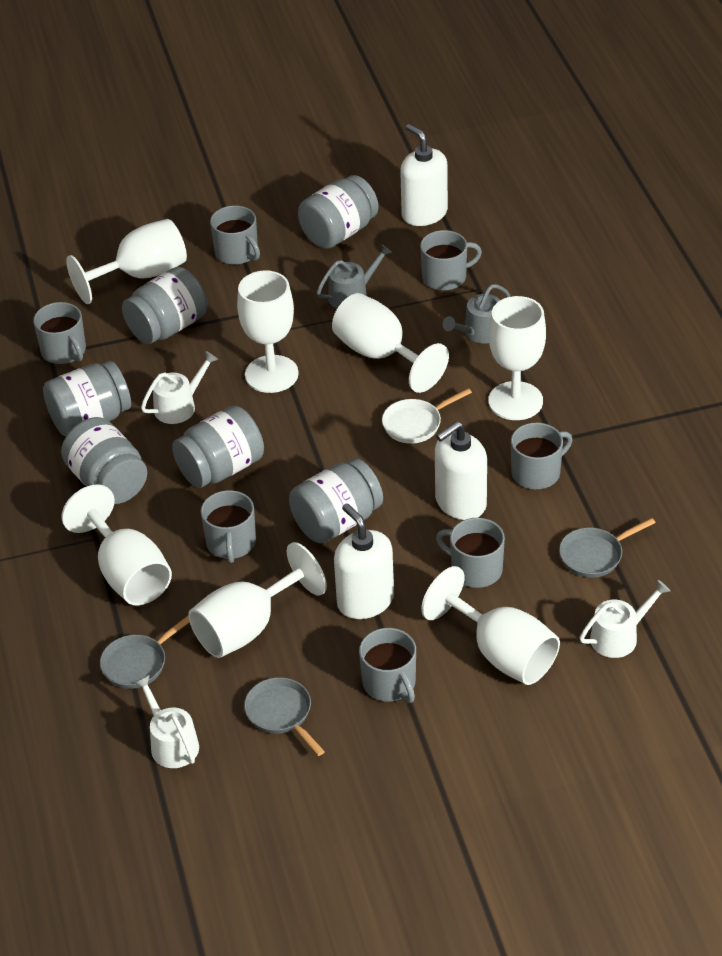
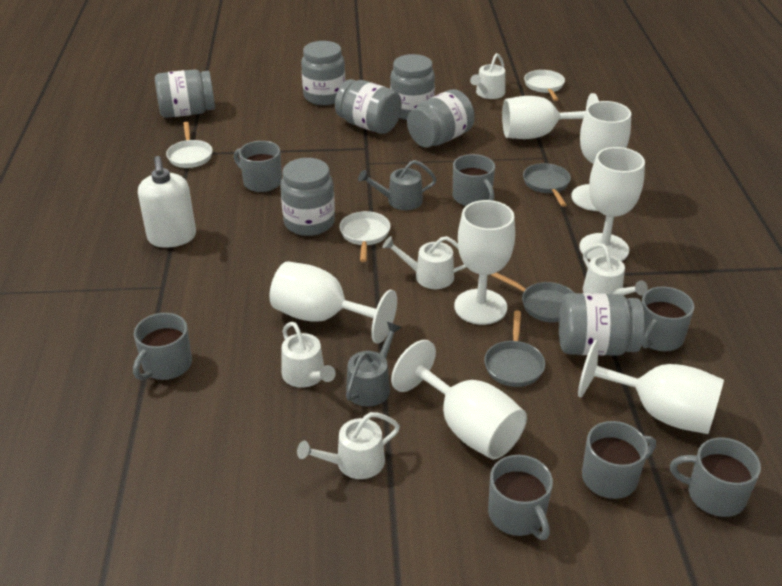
grey jar: 6 -> 7
white pan: 1 -> 3
white soap dispenser: 3 -> 1
white watering can: 3 -> 5

